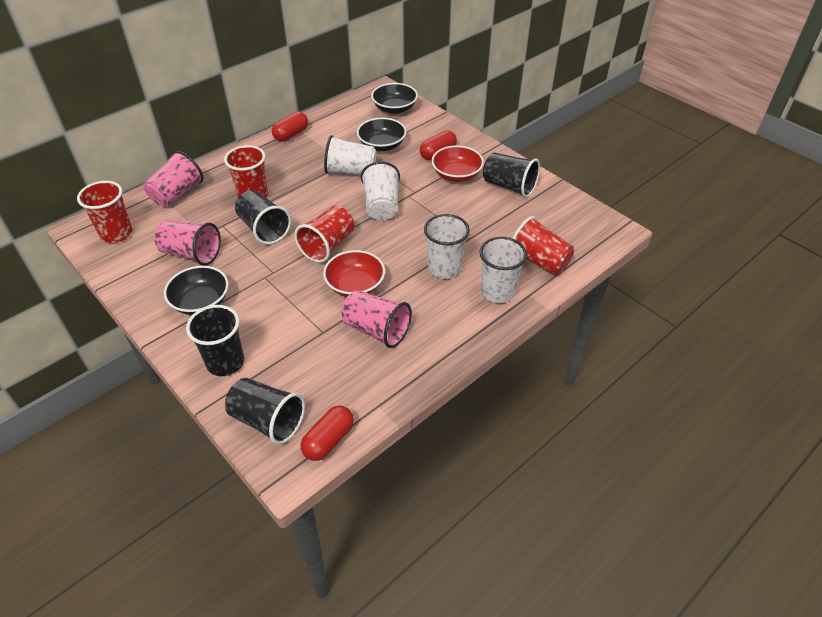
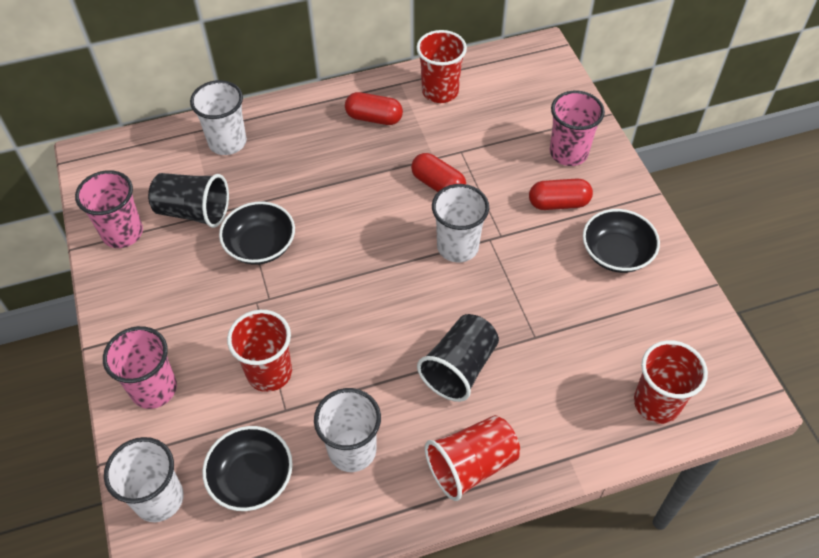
black cup: 4 -> 2
red bowl: 2 -> 0

